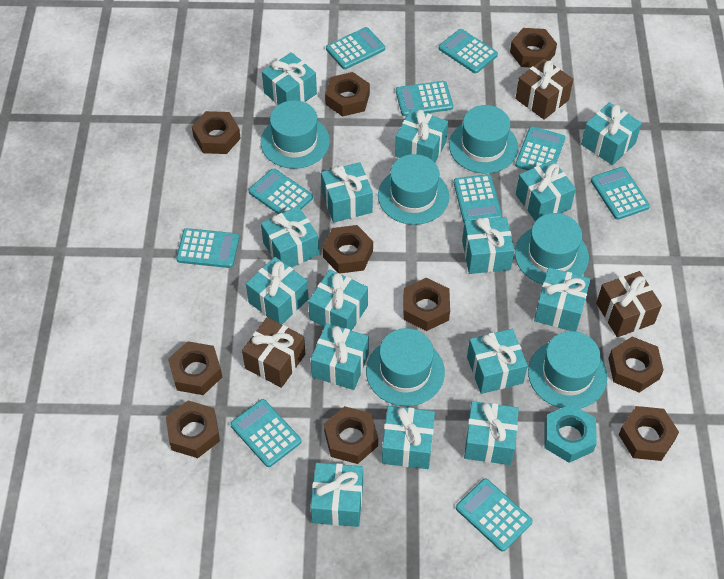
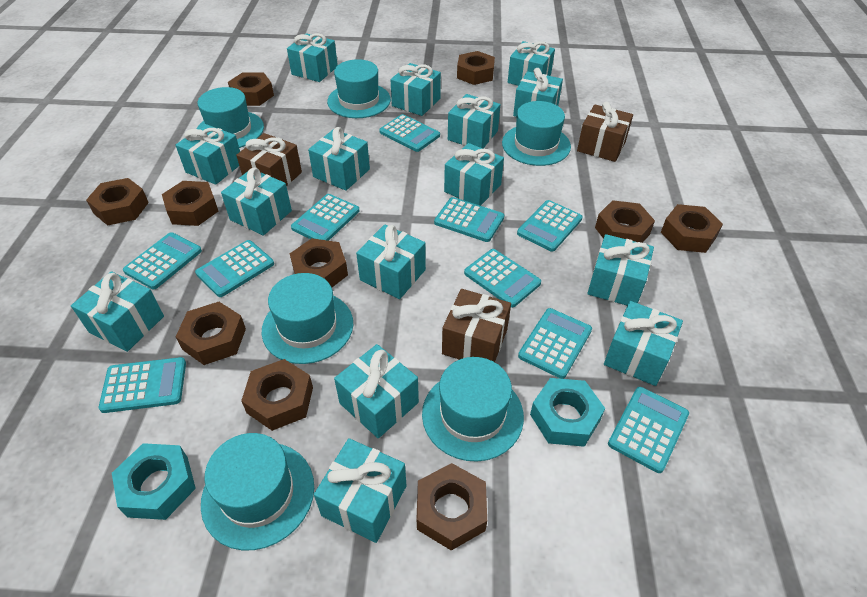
turquoise nut: 1 -> 2

